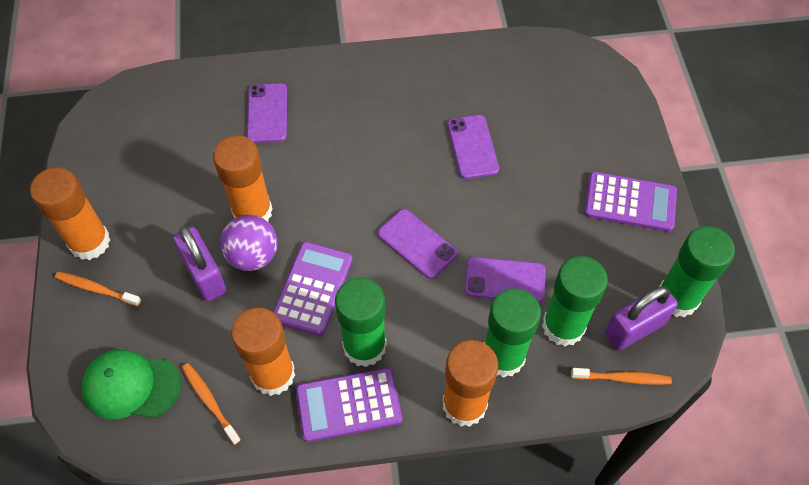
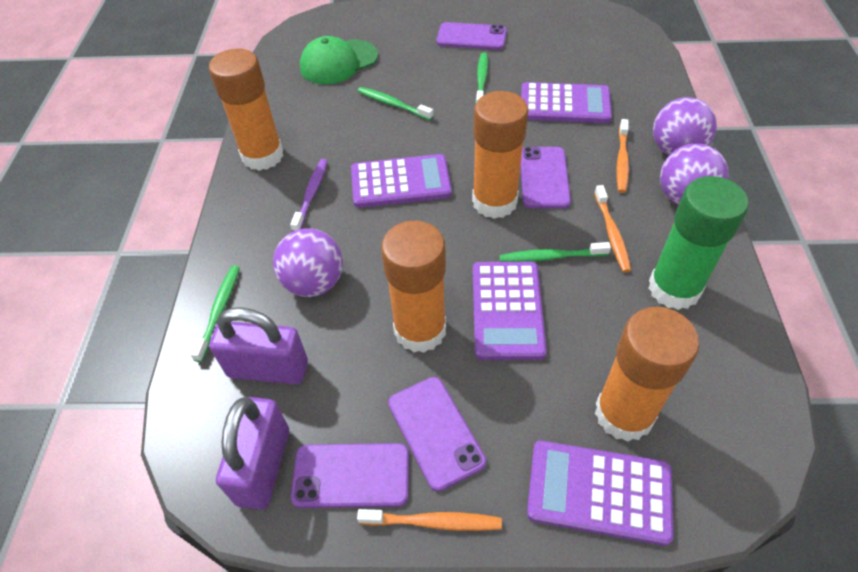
green glue stick: 4 -> 1
green toothbrush: 0 -> 4
purple ball: 1 -> 3
purple calculator: 3 -> 4
purple toothbrush: 0 -> 1

